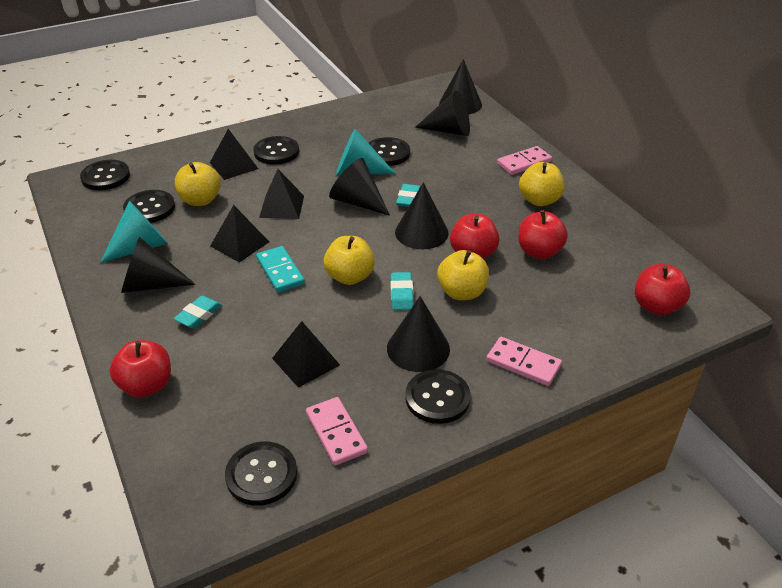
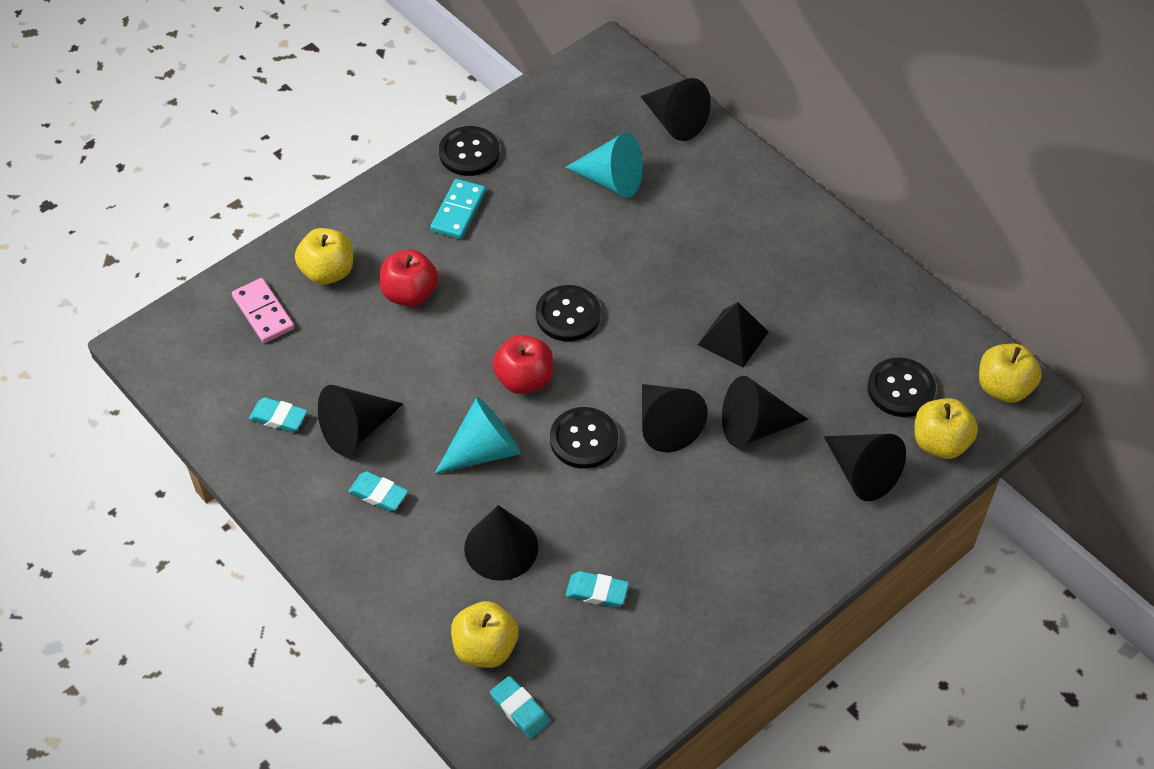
black button: 6 -> 4
black pyramid: 4 -> 1
pink domino: 3 -> 1
red apple: 4 -> 2
turquoise eraser: 3 -> 4

